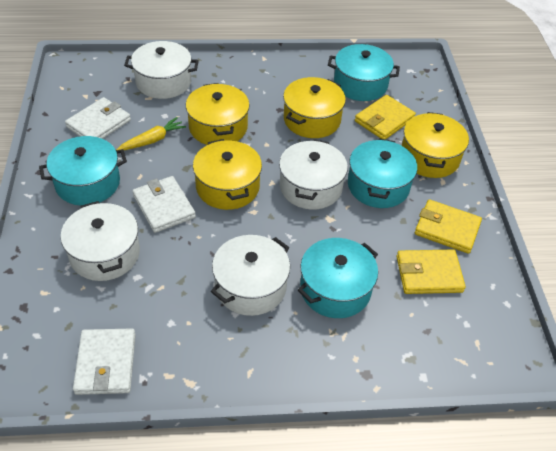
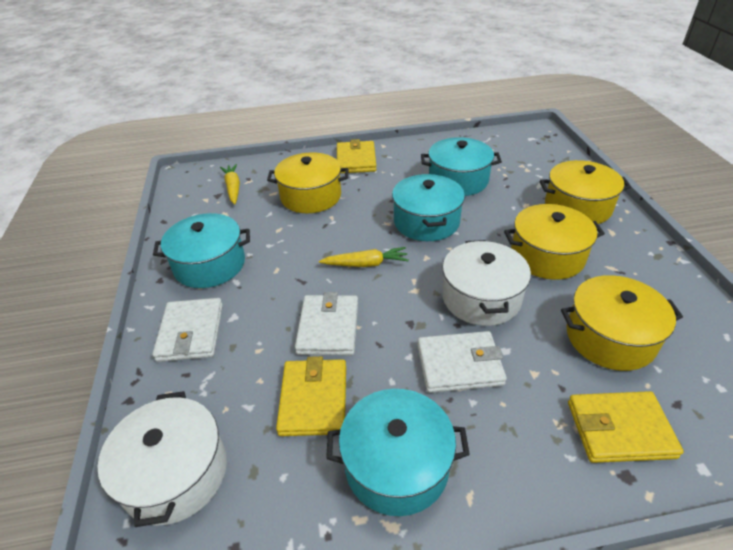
white pot: 4 -> 2
yellow carrot: 1 -> 2

